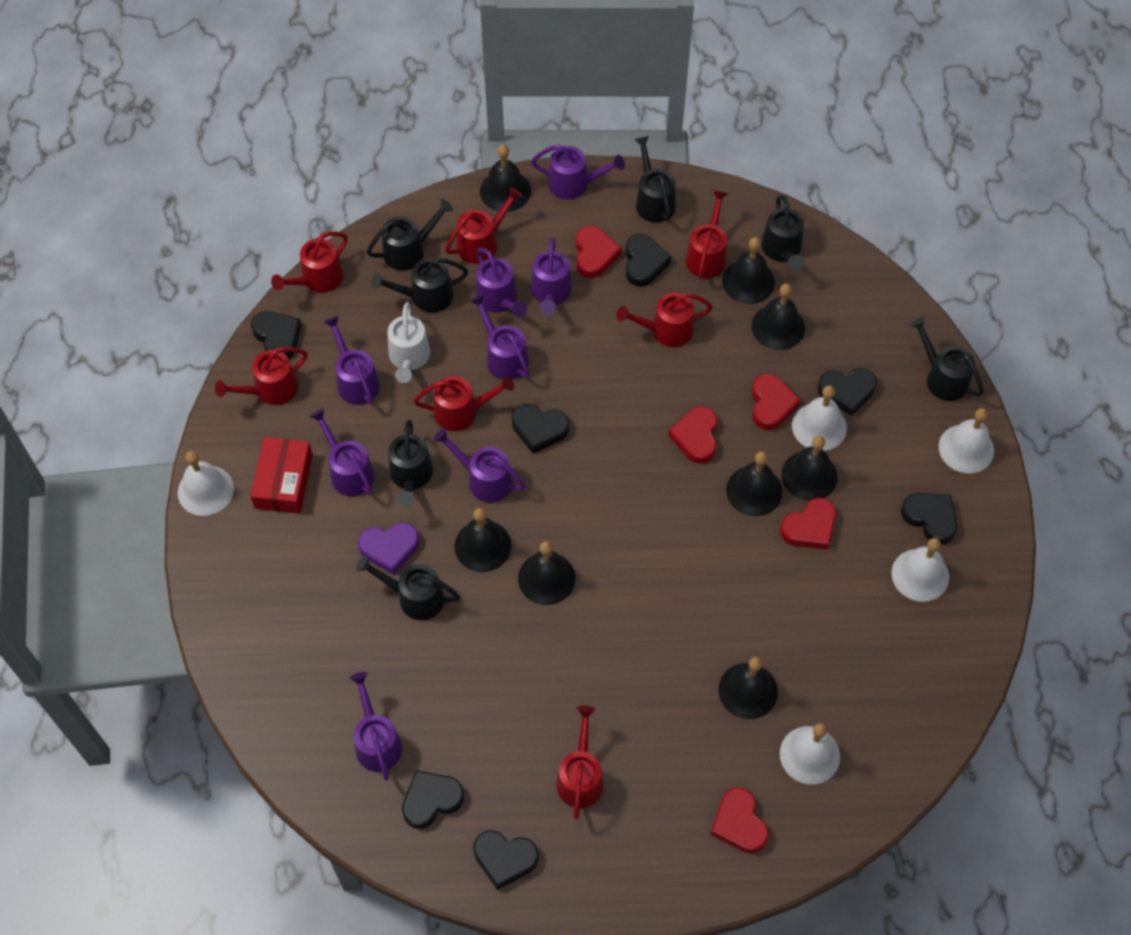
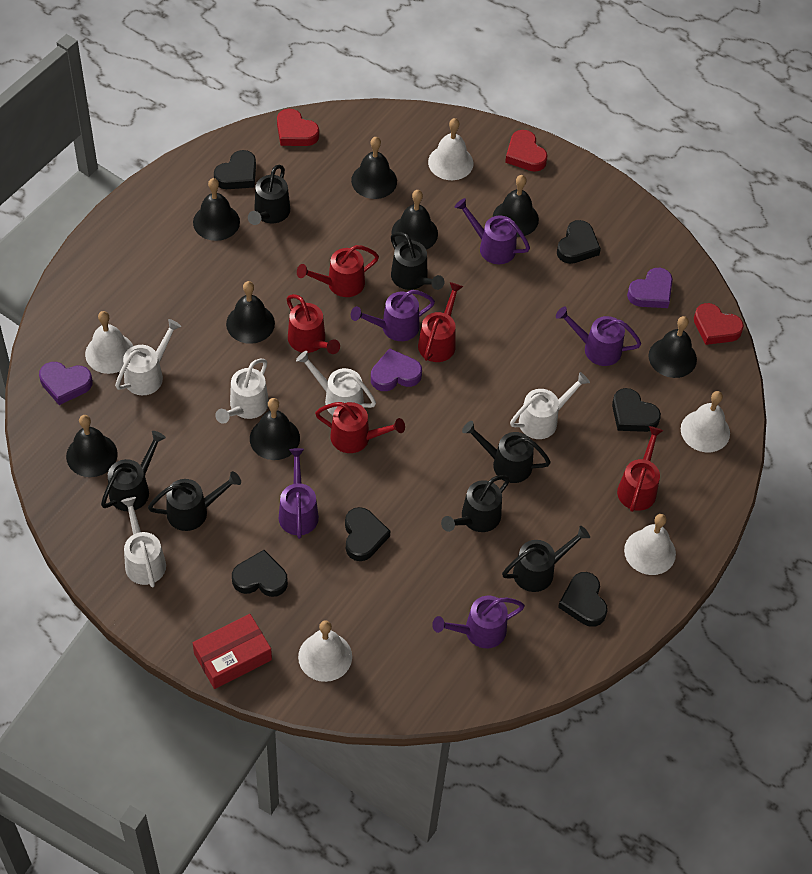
black heart: 7 -> 6
purple heart: 1 -> 3
purple watering can: 8 -> 5
red heart: 5 -> 3
red watering can: 7 -> 5
white watering can: 1 -> 5

